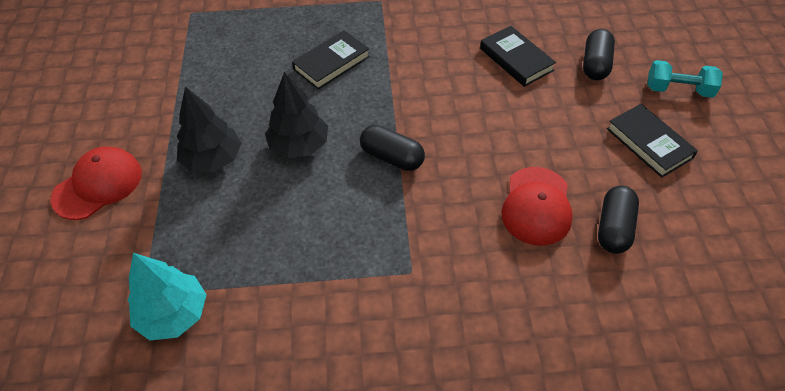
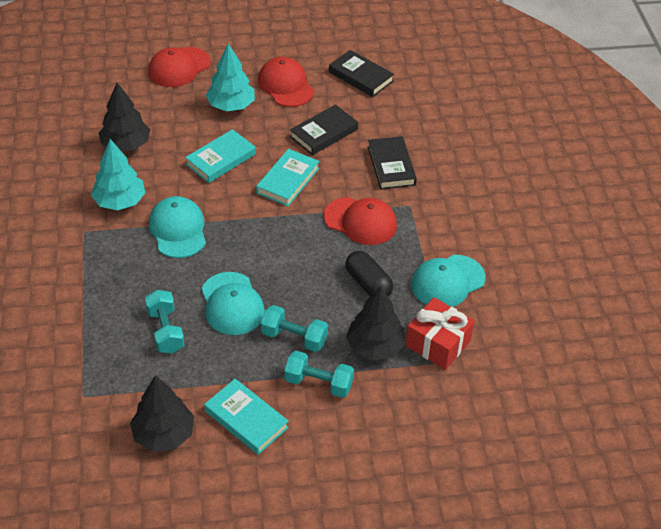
black capsule: 3 -> 1
black tree: 2 -> 3
red cap: 2 -> 3
red gift: 0 -> 1
turquoise book: 0 -> 3
turquoise cap: 0 -> 3
turquoise dumbbell: 1 -> 3
turquoise tree: 1 -> 2

